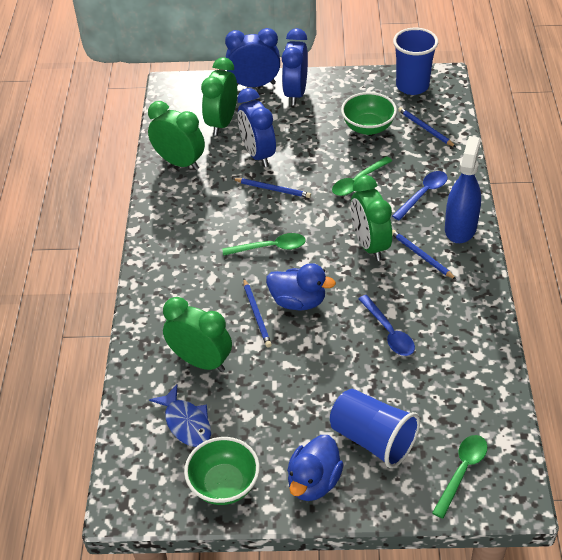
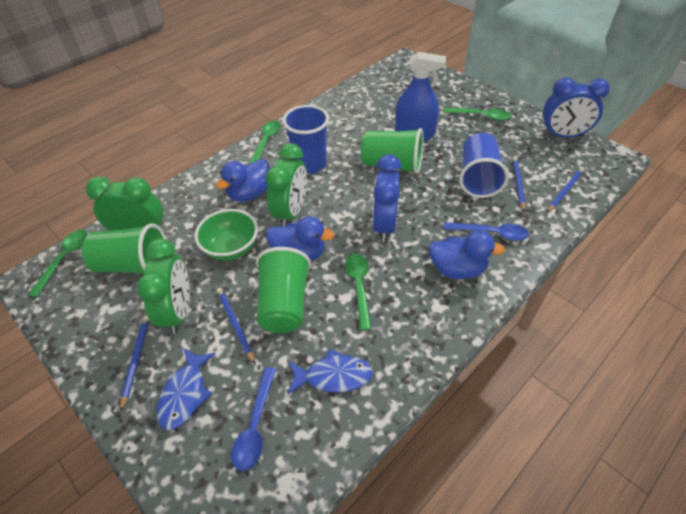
blue clock: 3 -> 2
blue duck: 2 -> 3
blue fish: 1 -> 2
green bowl: 2 -> 1
green clock: 4 -> 3
green cup: 0 -> 3
green spoon: 3 -> 4

